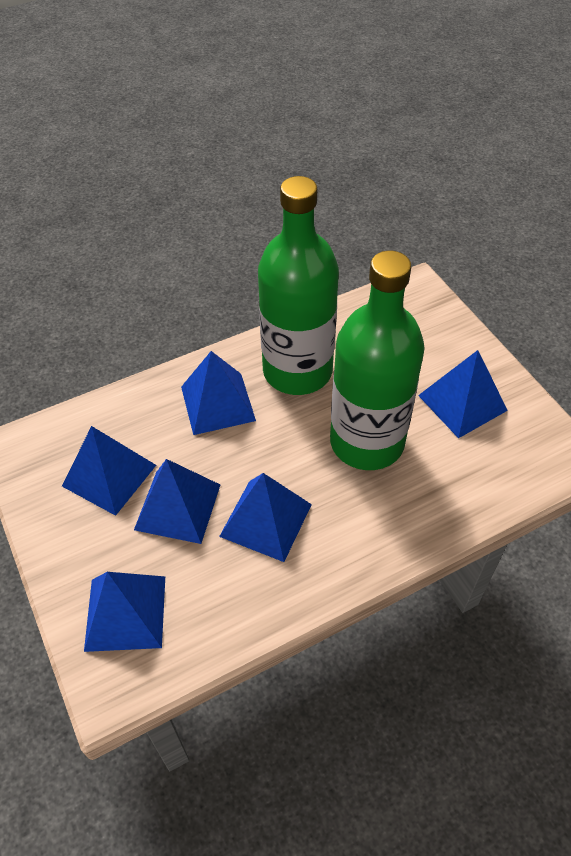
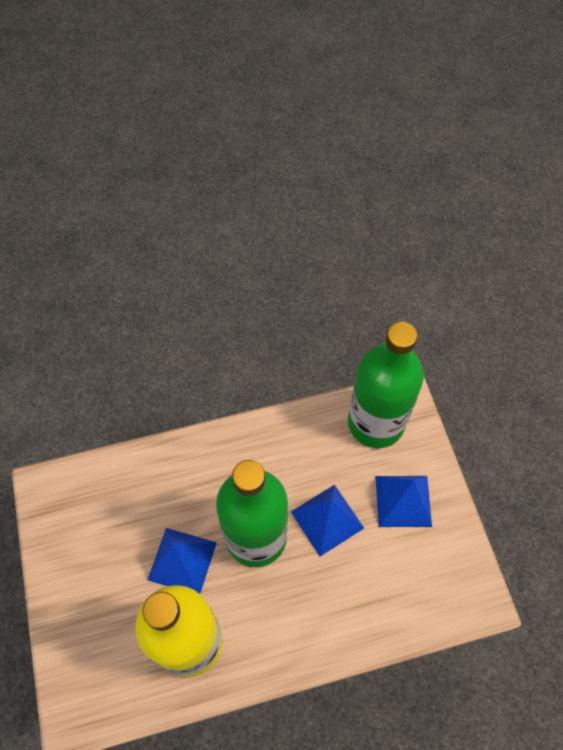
blue pyramid: 6 -> 3
yellow bottle: 0 -> 1

